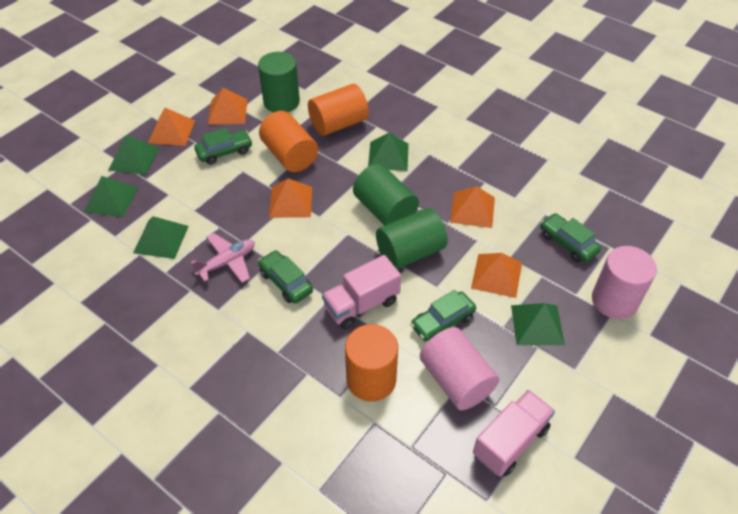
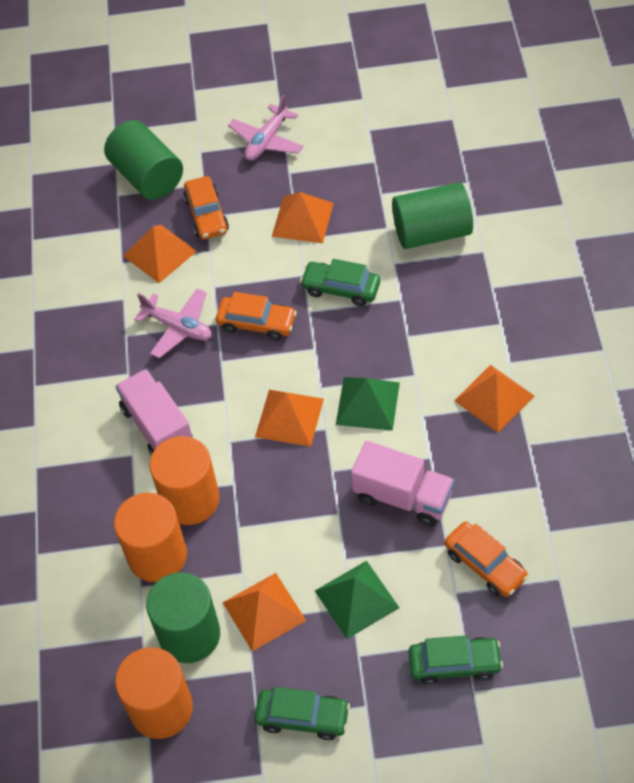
green car: 4 -> 3
green pyramid: 5 -> 2
orange car: 0 -> 3
pink cylinder: 2 -> 0
pink plane: 1 -> 2

